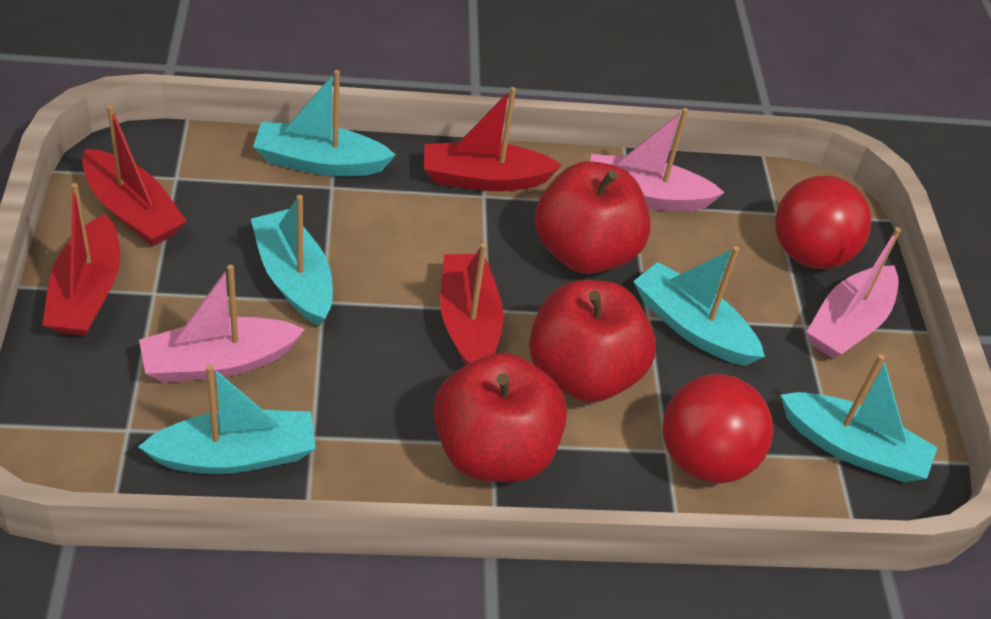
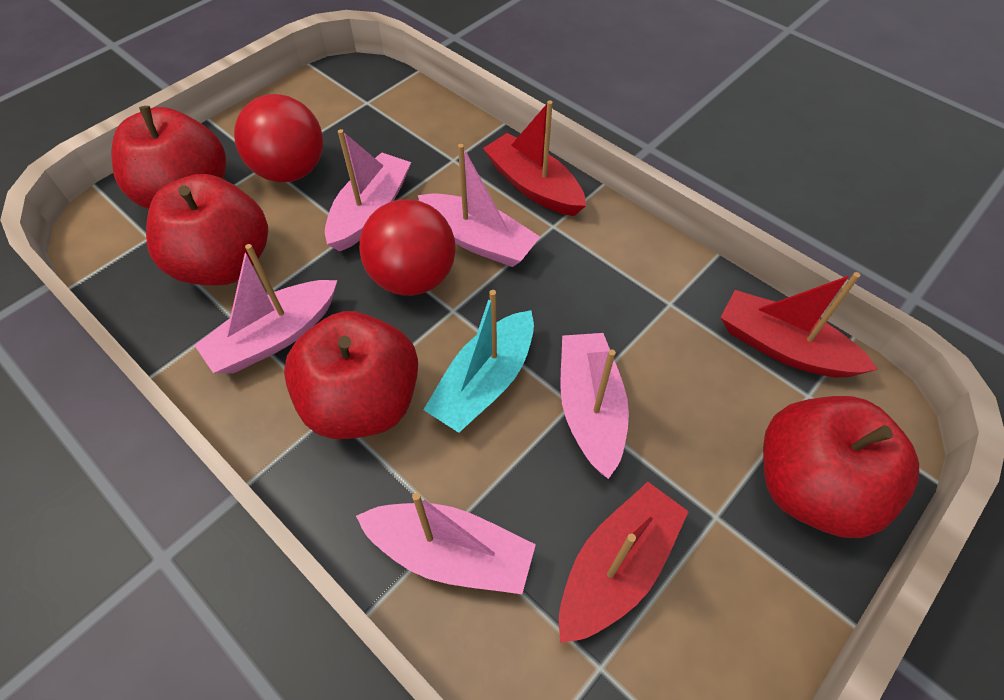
pink boat: 3 -> 5
red apple: 3 -> 4
red boat: 4 -> 3
turquoise boat: 5 -> 1

